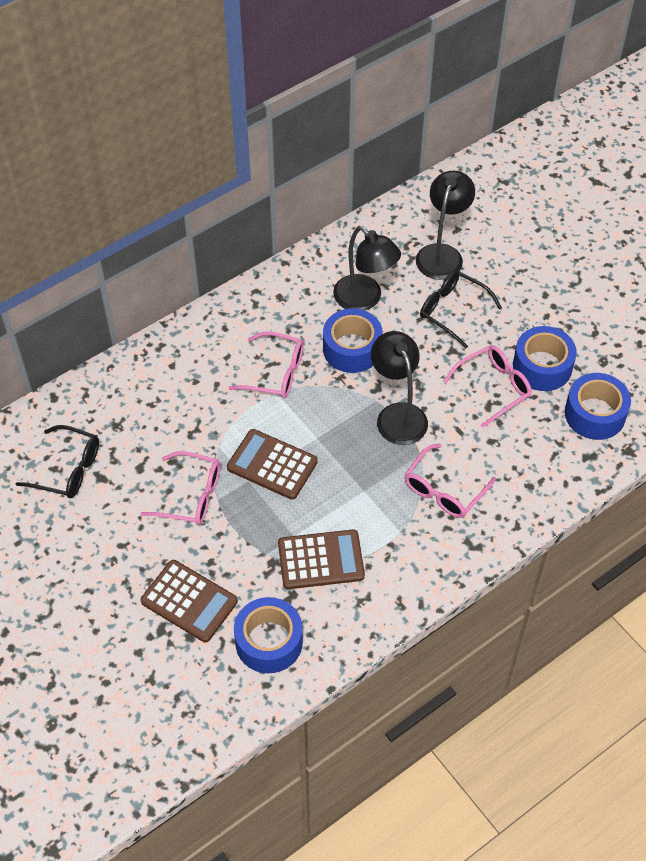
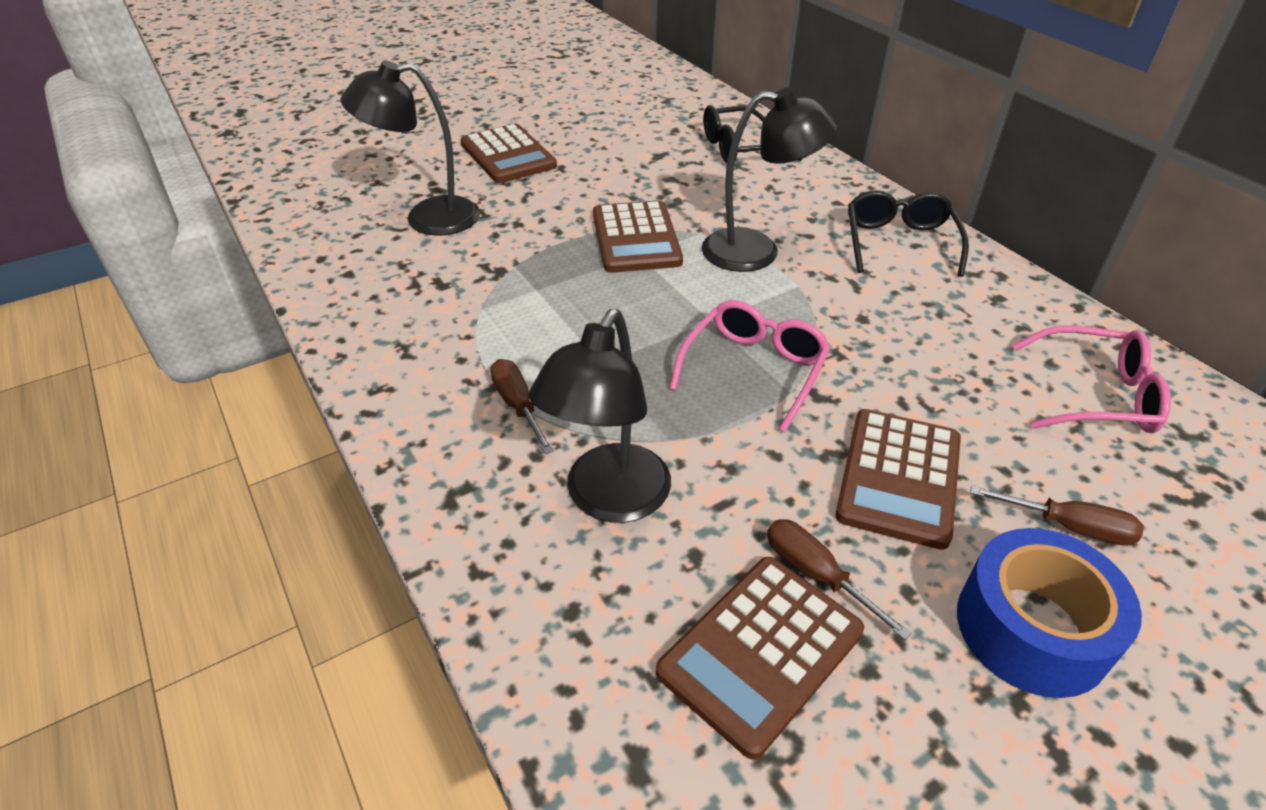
blue tape: 4 -> 1
brown calculator: 3 -> 4
brown screwdriver: 0 -> 3
pink glasses: 4 -> 2

